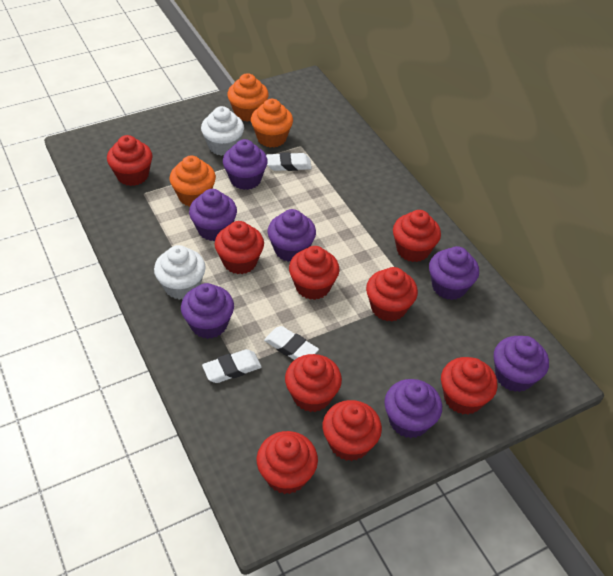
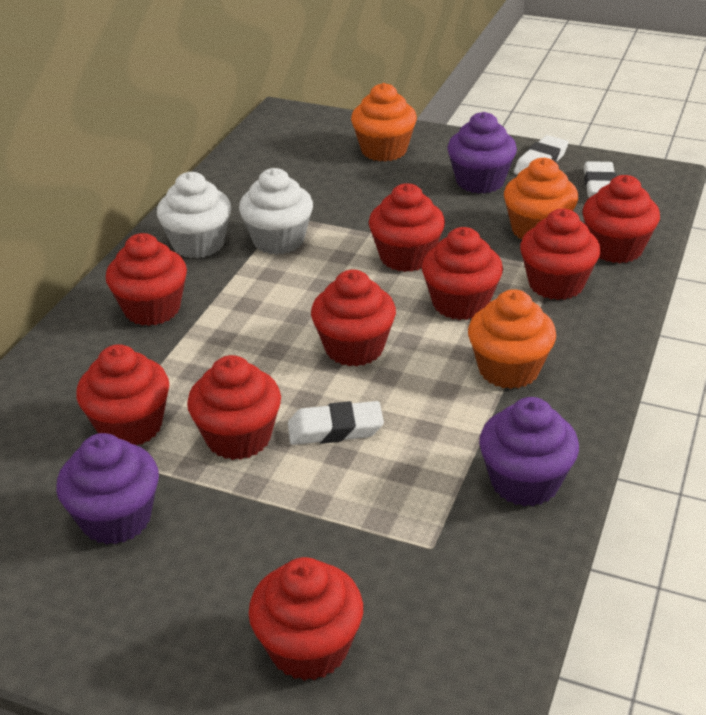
purple cupcake: 7 -> 3

